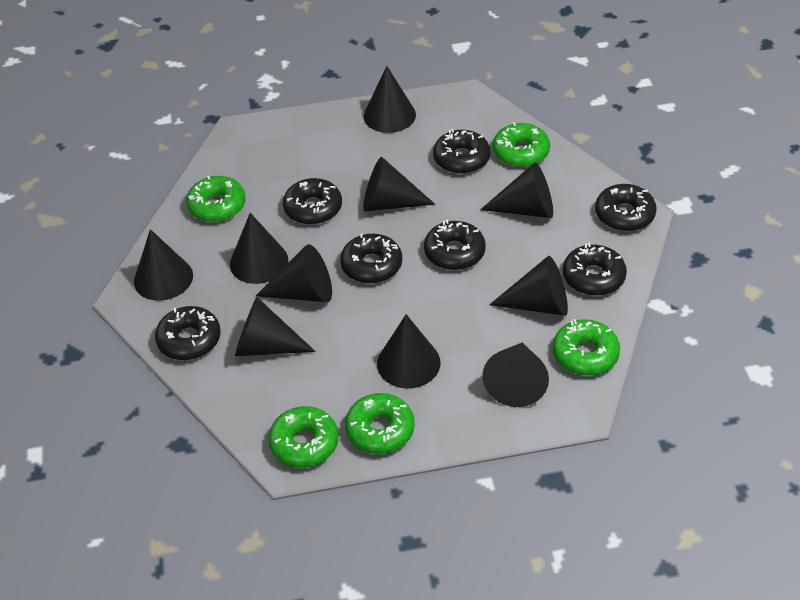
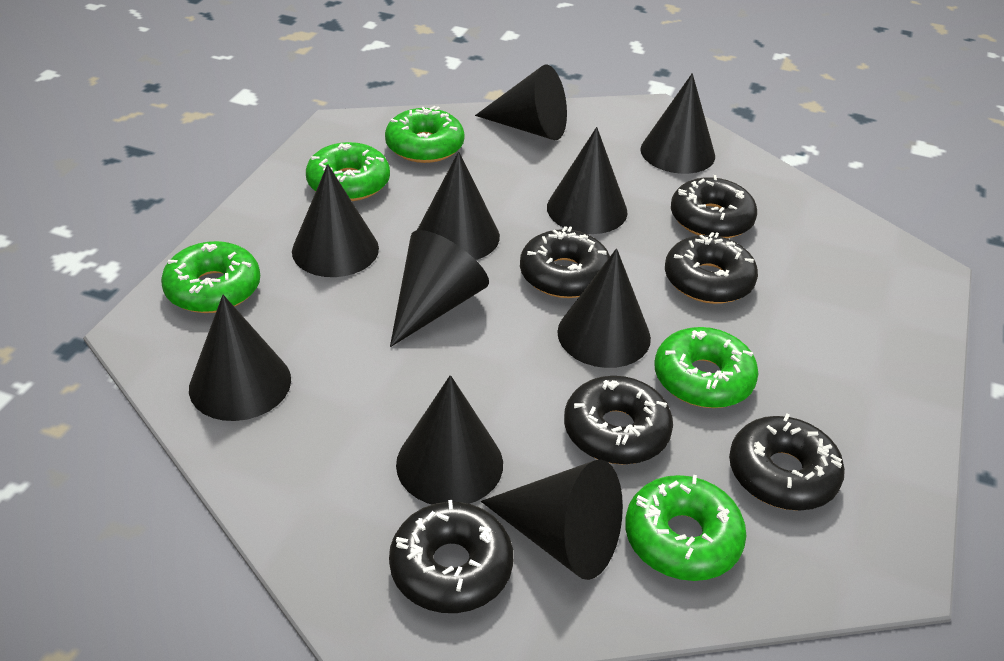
black donut: 7 -> 6

